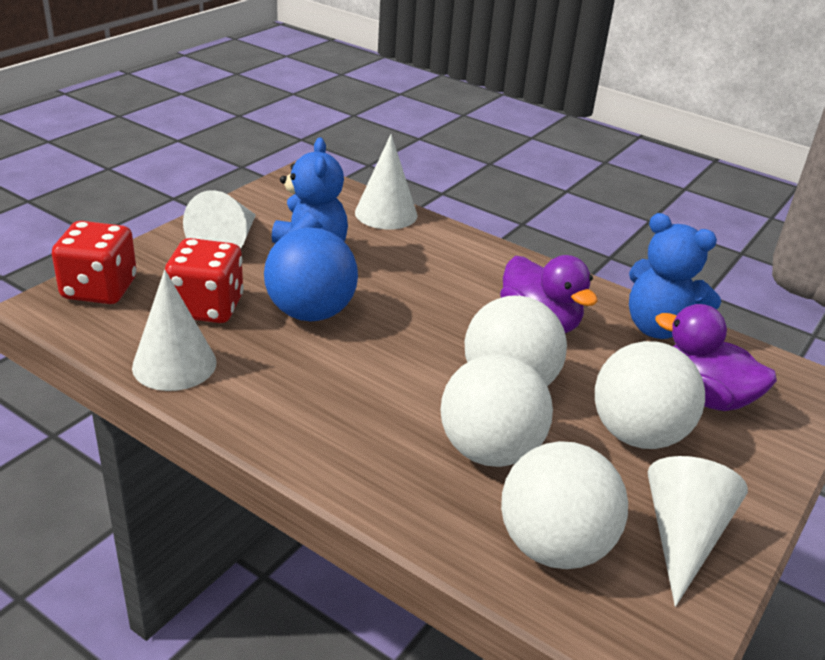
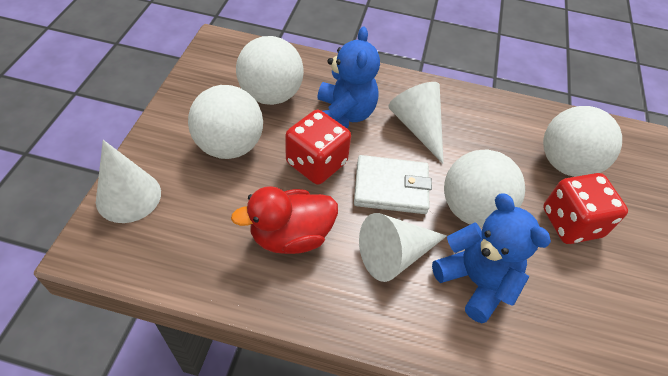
blue ball: 1 -> 0
purple duck: 2 -> 0
red duck: 0 -> 1
white cone: 4 -> 3
white wallet: 0 -> 1

